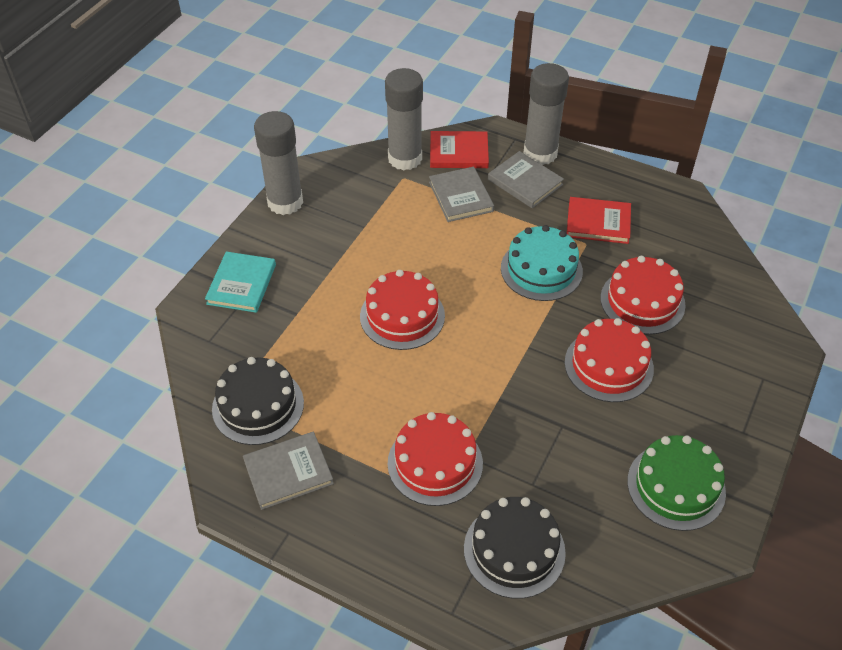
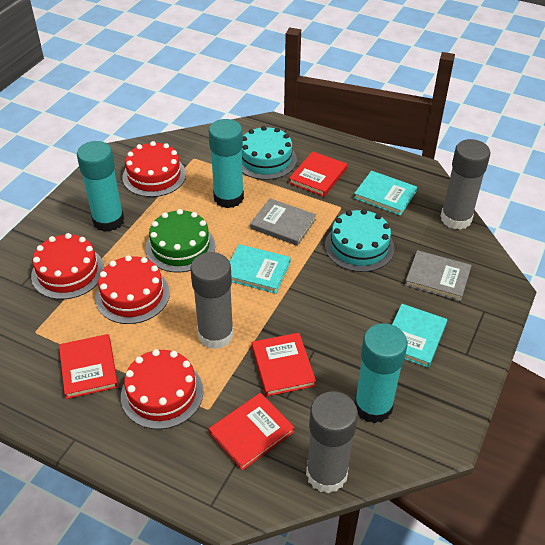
black cake: 2 -> 0
grey book: 3 -> 2
red book: 2 -> 4
turquoise book: 1 -> 3
turquoise cake: 1 -> 2
turquoise glue stick: 0 -> 3

